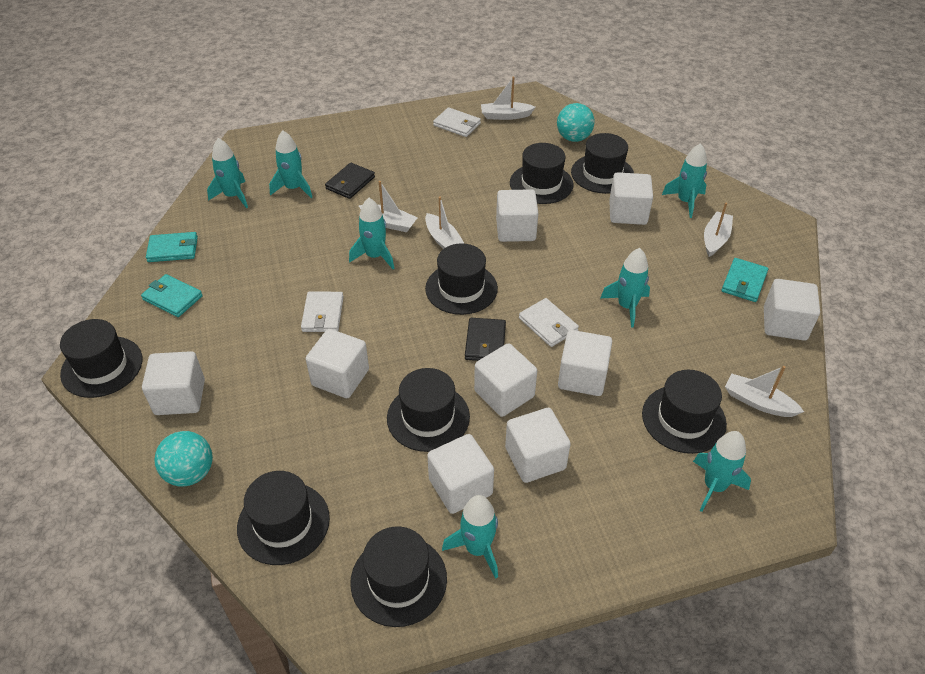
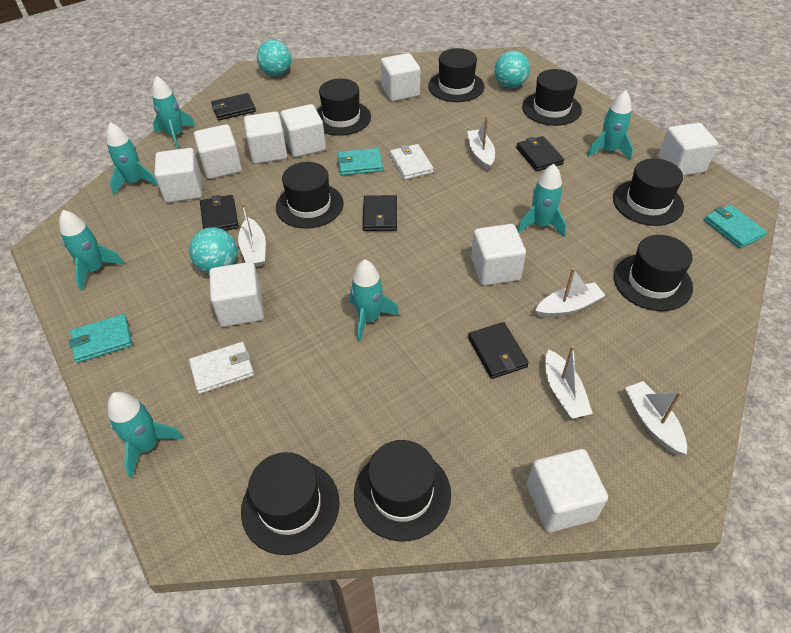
black wallet: 2 -> 5
turquoise ball: 2 -> 3
white wallet: 3 -> 2

